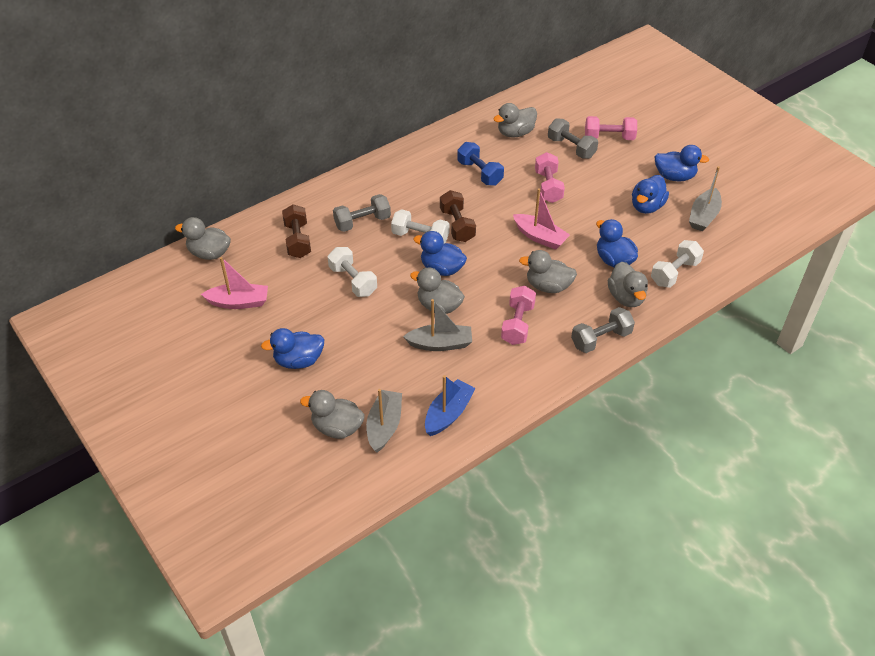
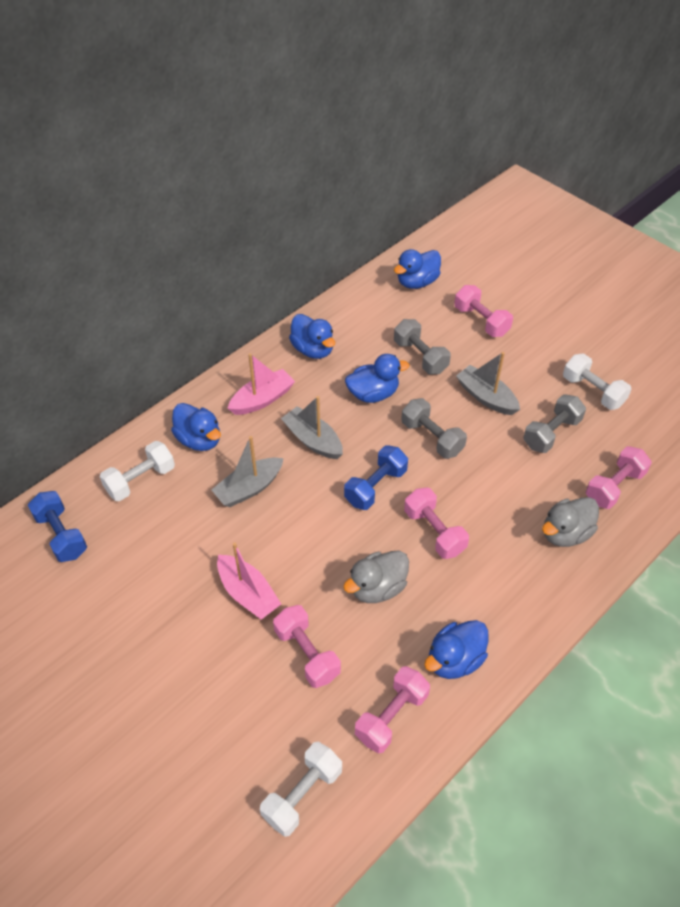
blue boat: 1 -> 0
blue dumbbell: 1 -> 2
brown dumbbell: 2 -> 0
grey duck: 6 -> 2
pink dumbbell: 3 -> 5

